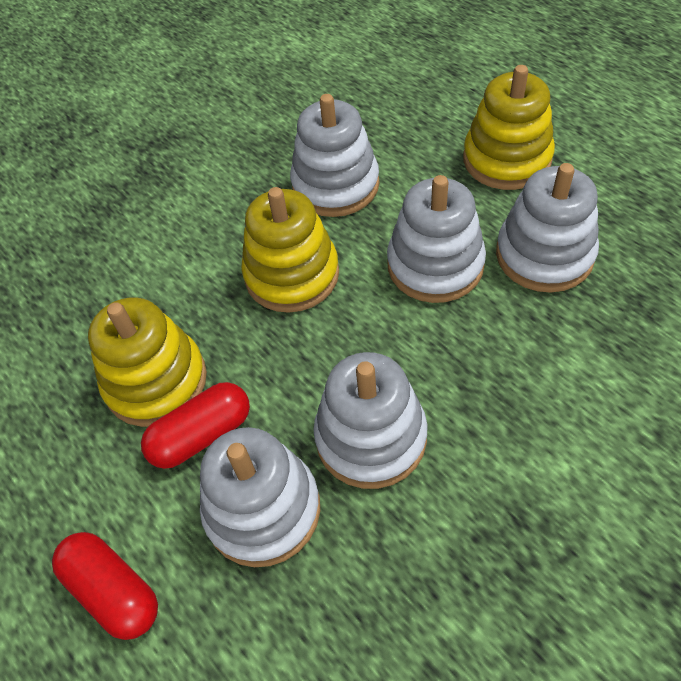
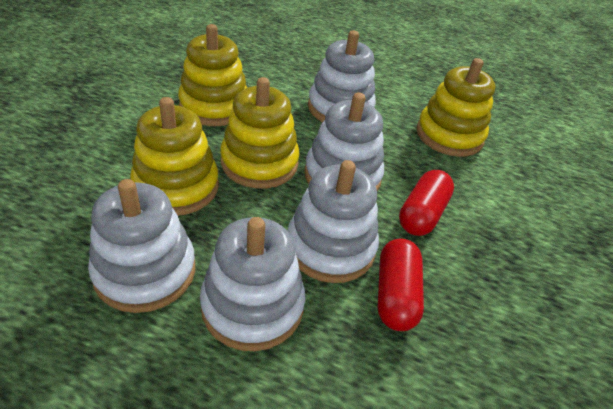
yellow stacking toy: 3 -> 4

